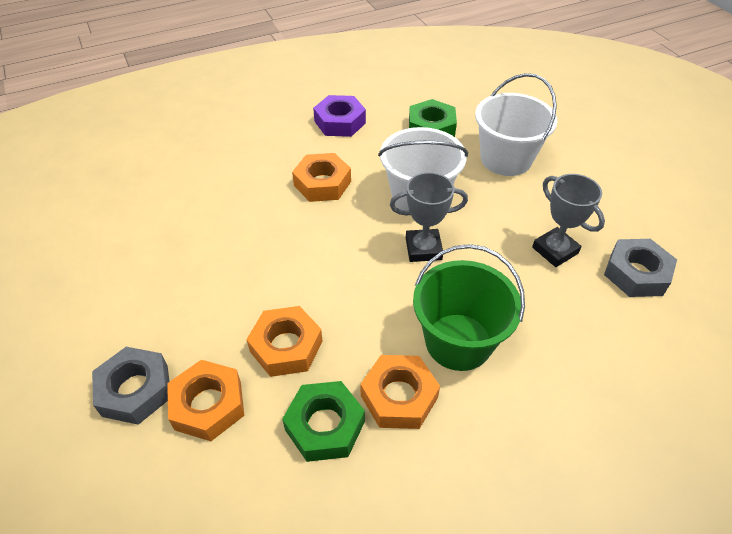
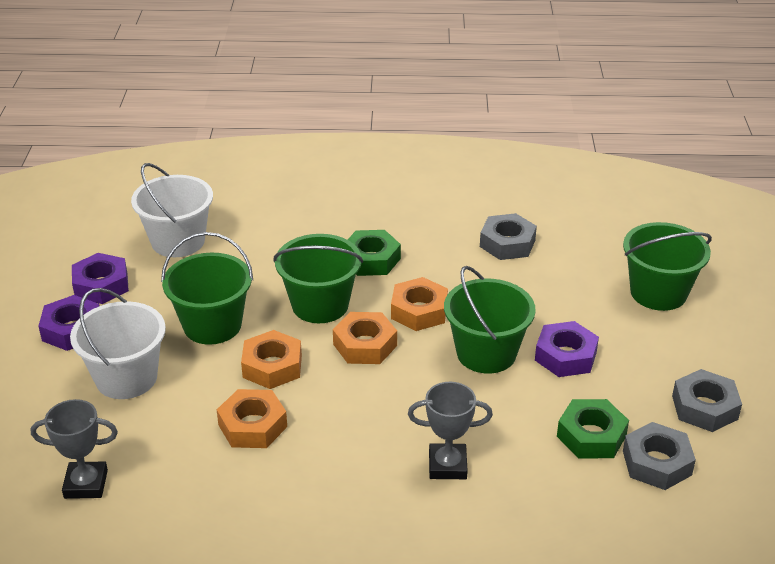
green bucket: 1 -> 4
grey nut: 2 -> 3
purple nut: 1 -> 3

